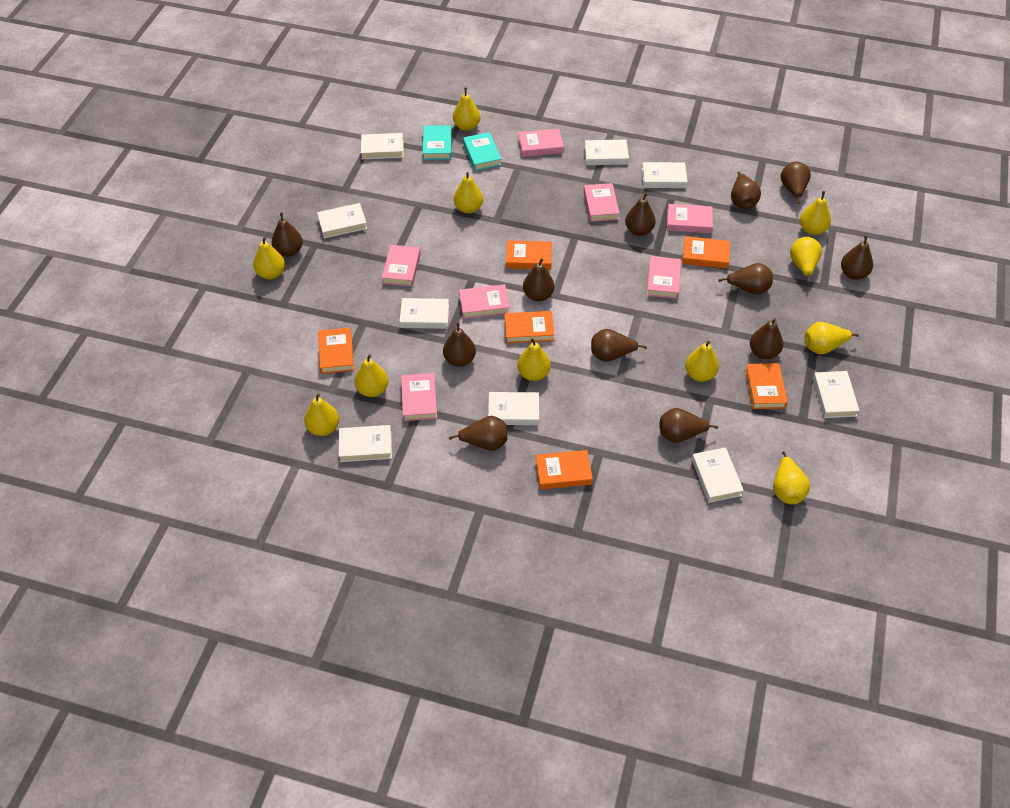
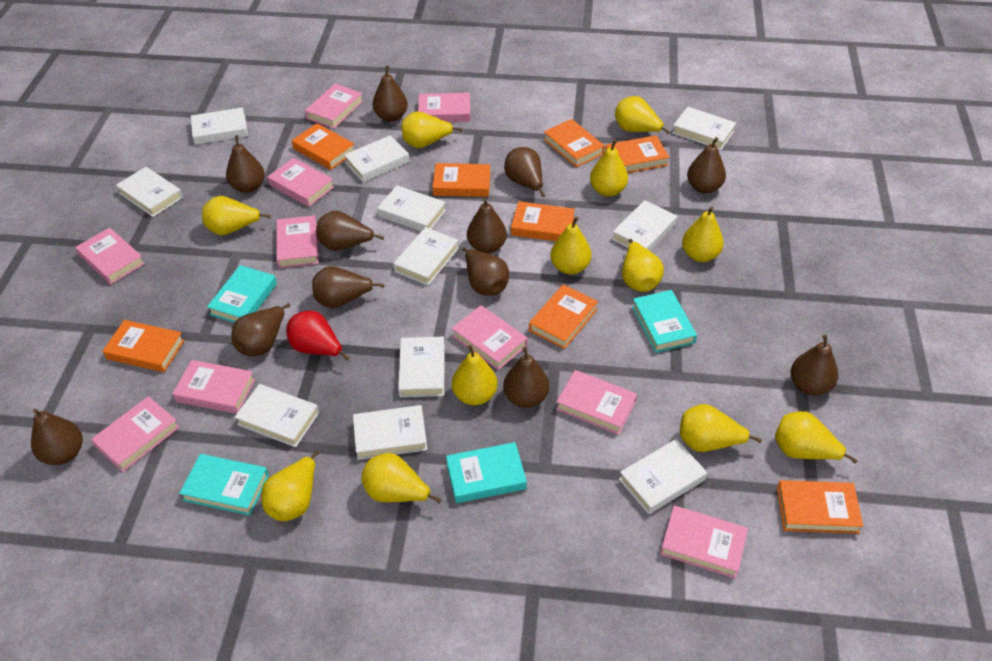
orange book: 6 -> 8
pink book: 7 -> 10
red pear: 0 -> 1
turquoise book: 2 -> 4
white book: 9 -> 11
yellow pear: 11 -> 12

